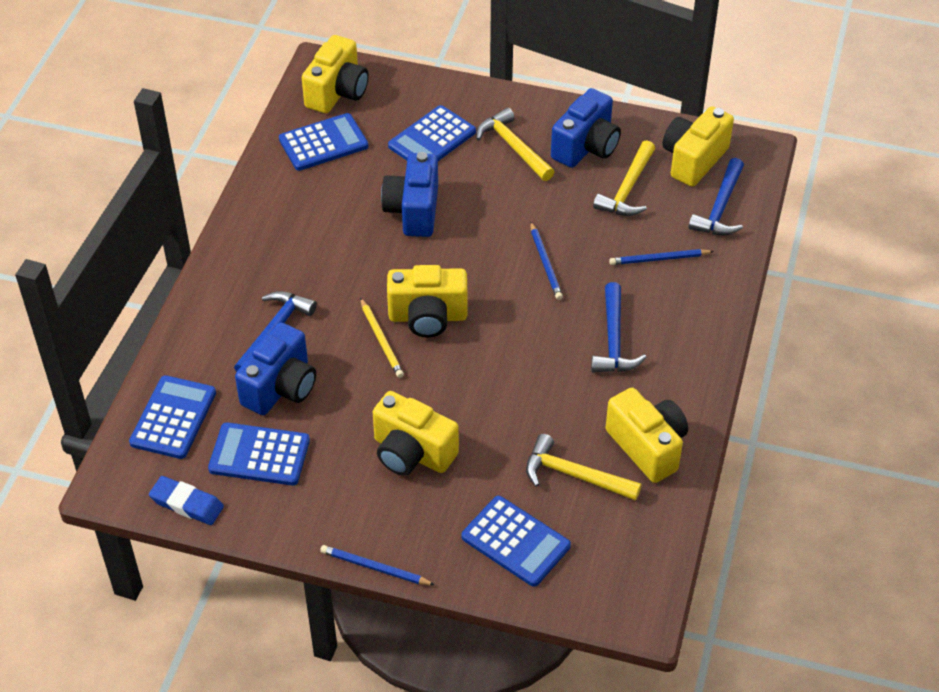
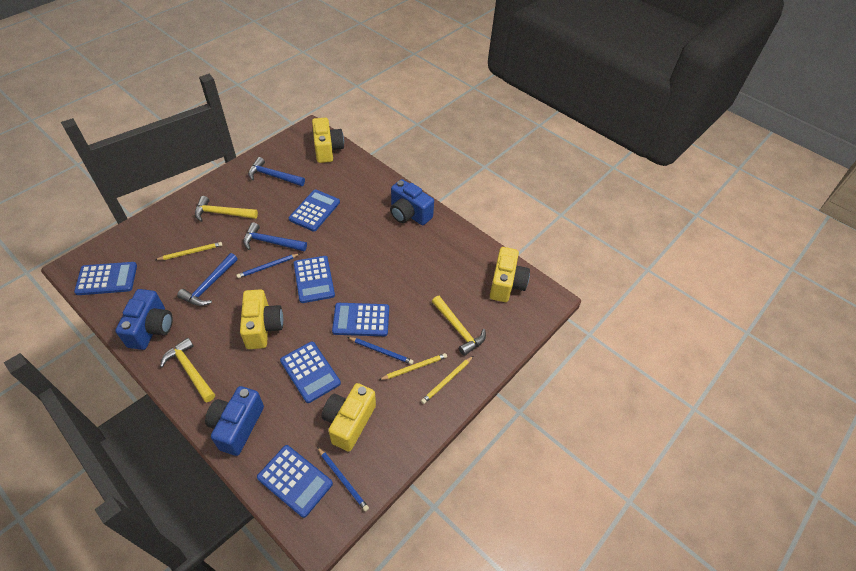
blue calculator: 5 -> 6
blue eraser: 1 -> 0
yellow camera: 5 -> 4
yellow pencil: 1 -> 3

